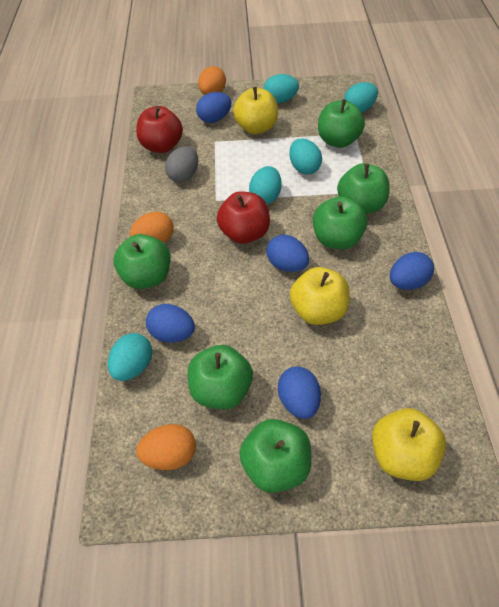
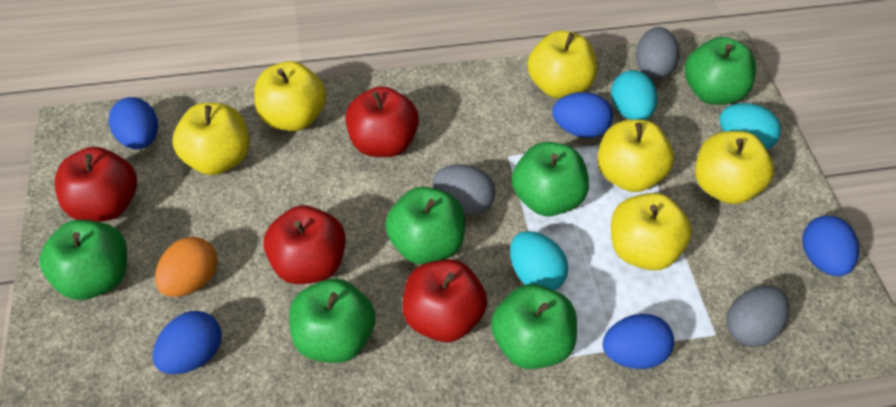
grey egg: 1 -> 3
orange egg: 3 -> 1
red apple: 2 -> 4
turquoise egg: 5 -> 3
yellow apple: 3 -> 6

